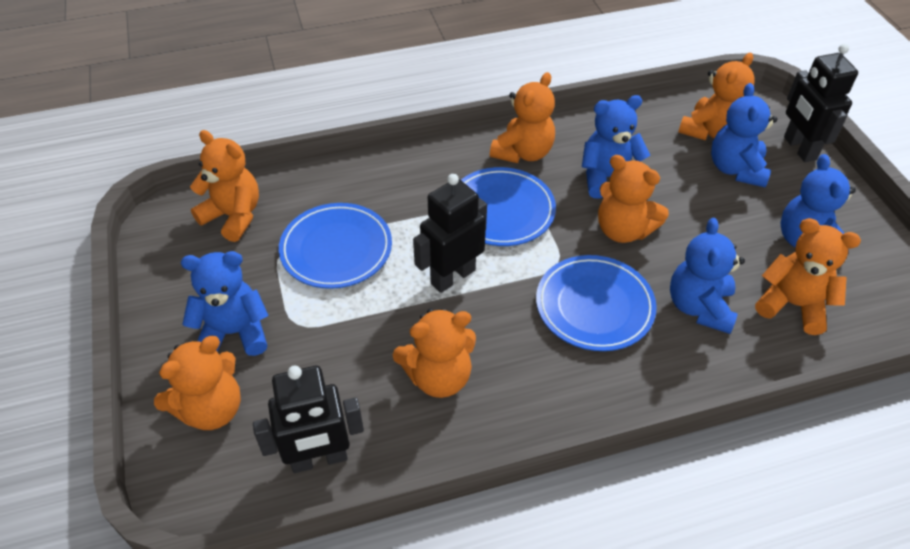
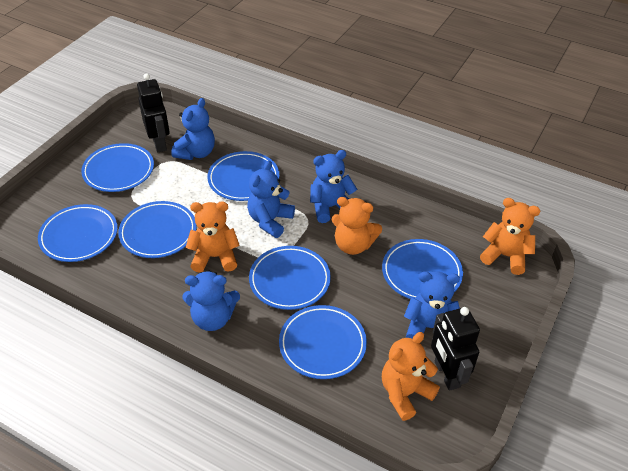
black robot: 3 -> 2
blue plate: 3 -> 7
orange teddy bear: 7 -> 4

